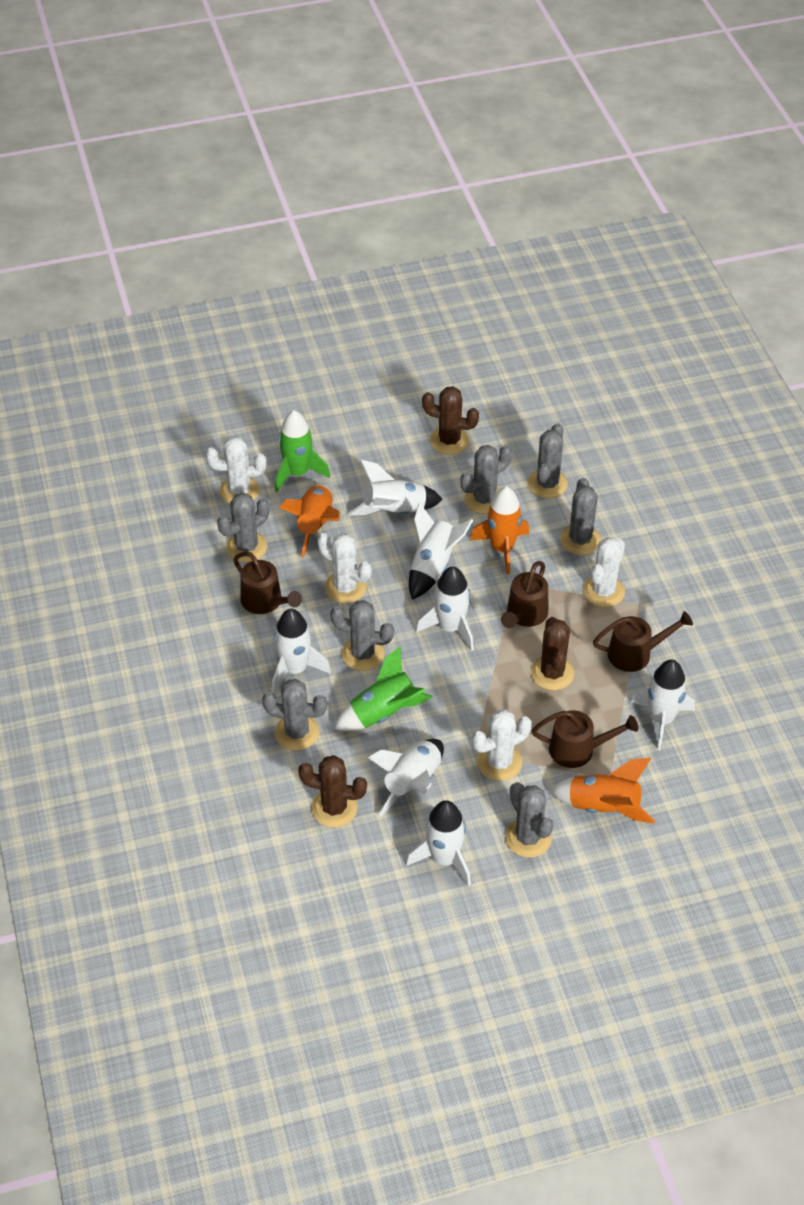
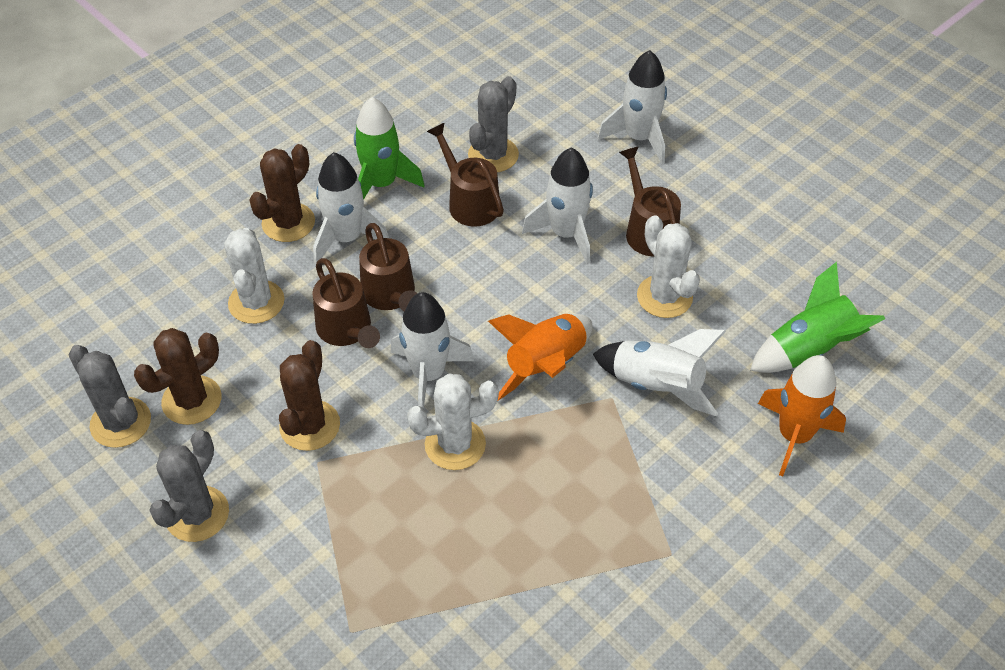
grey cactus: 7 -> 3
orange rocket: 3 -> 2
white cactus: 4 -> 3
white rocket: 7 -> 5

